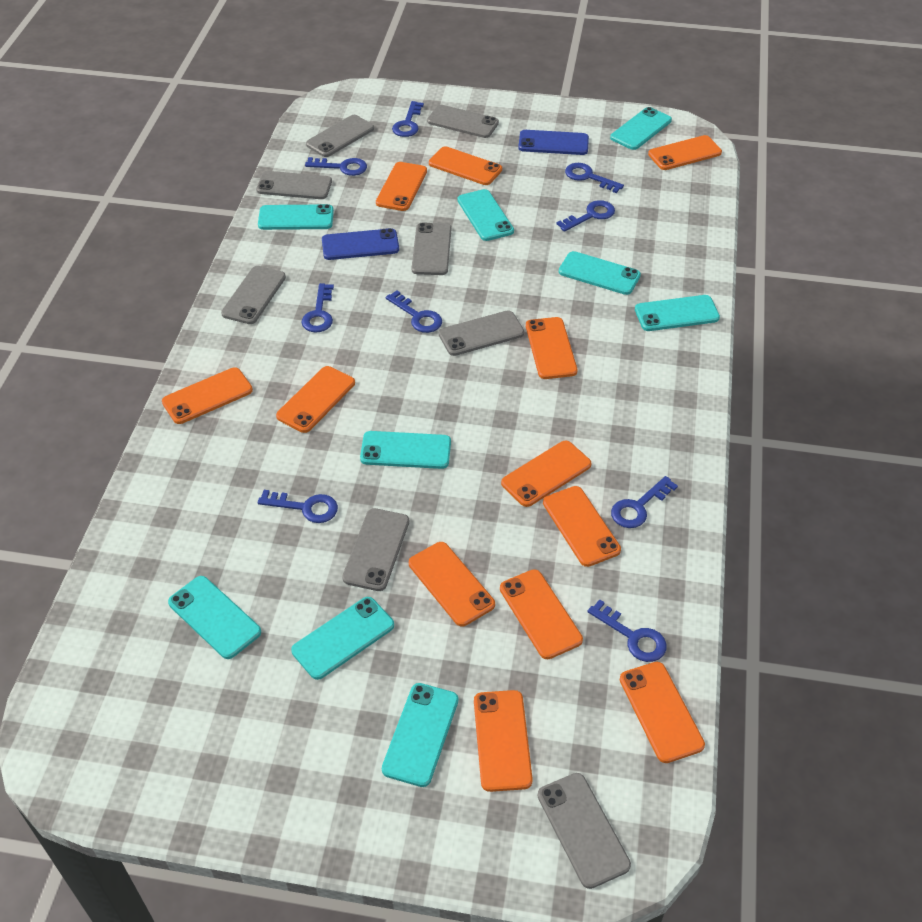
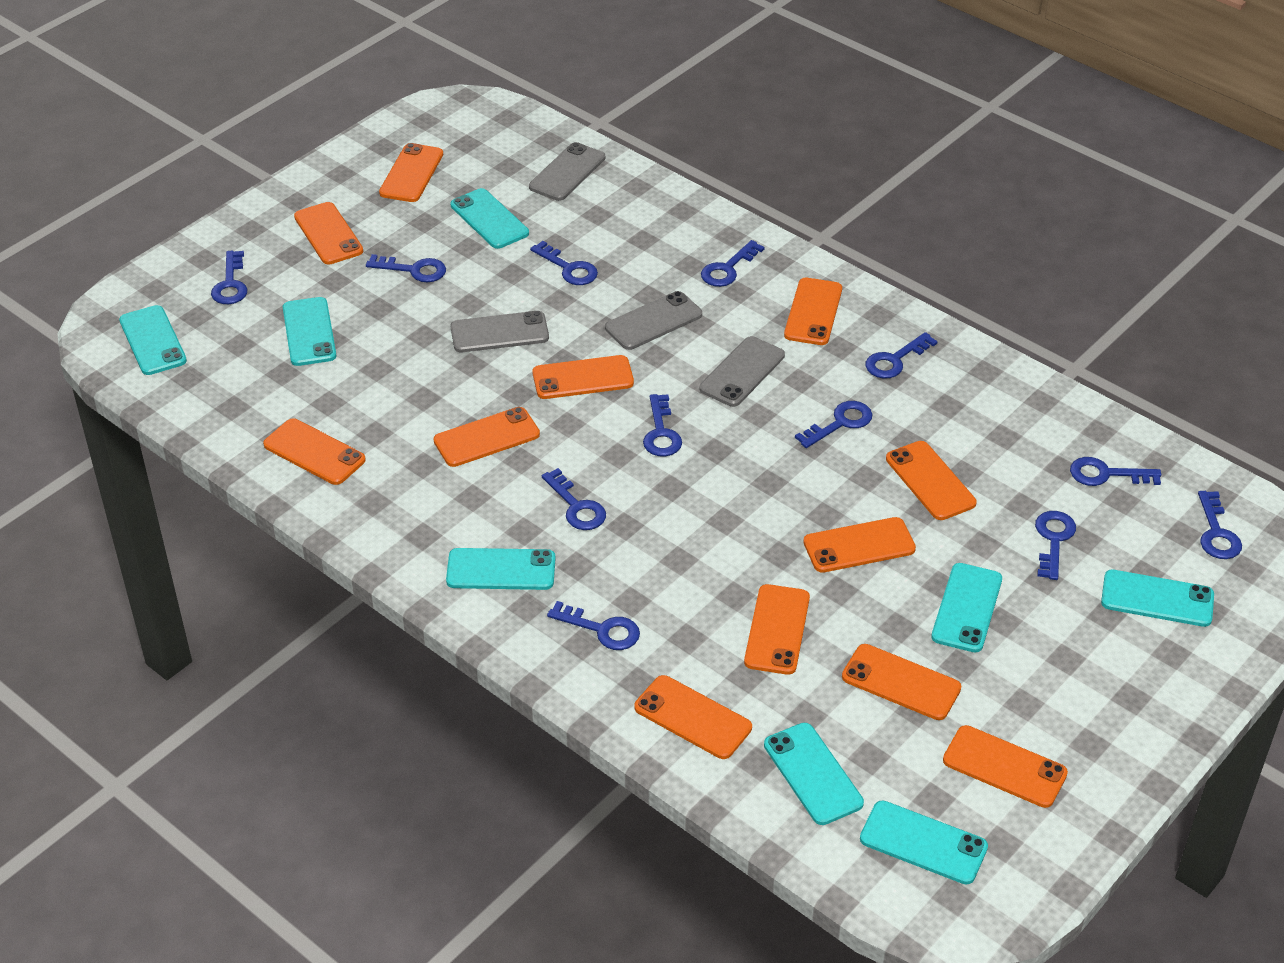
blue key: 9 -> 12
blue phone: 2 -> 0
grey phone: 8 -> 4
turquoise phone: 9 -> 8

